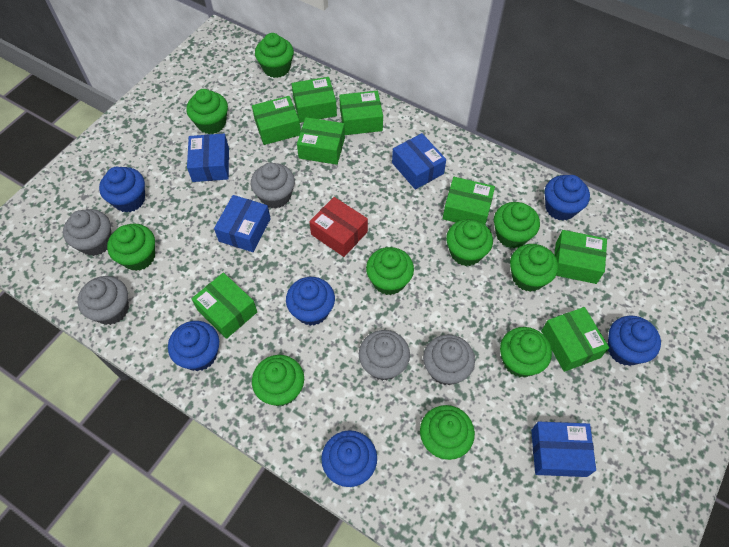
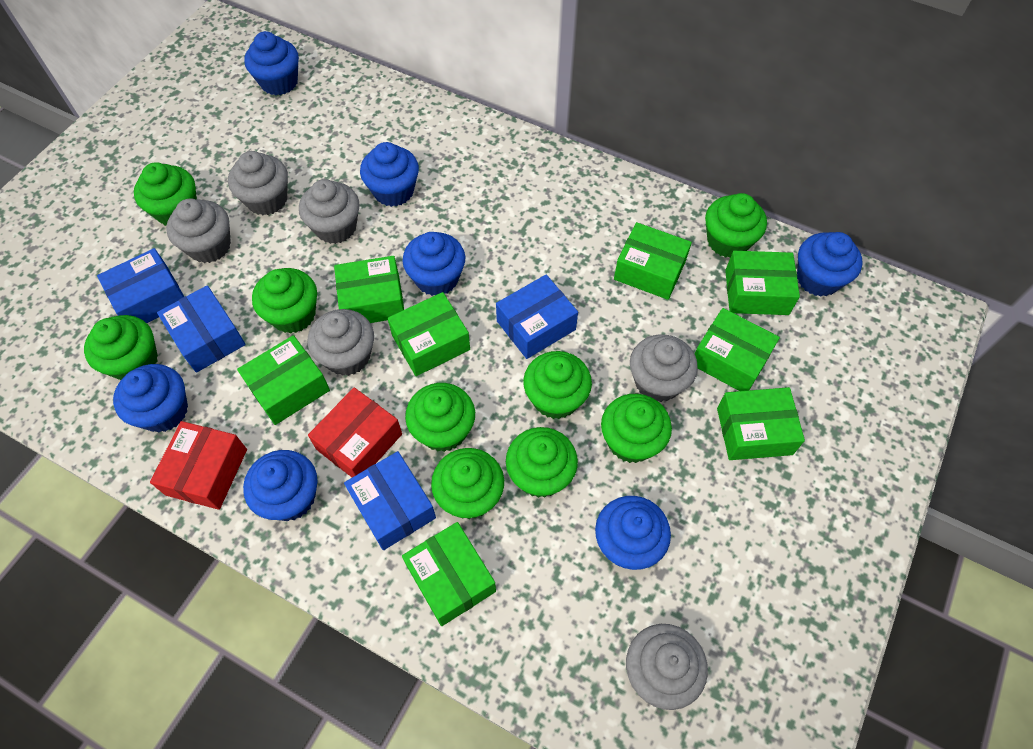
blue cupcake: 6 -> 7
green cupcake: 10 -> 9
grey cupcake: 5 -> 6
red box: 1 -> 2

